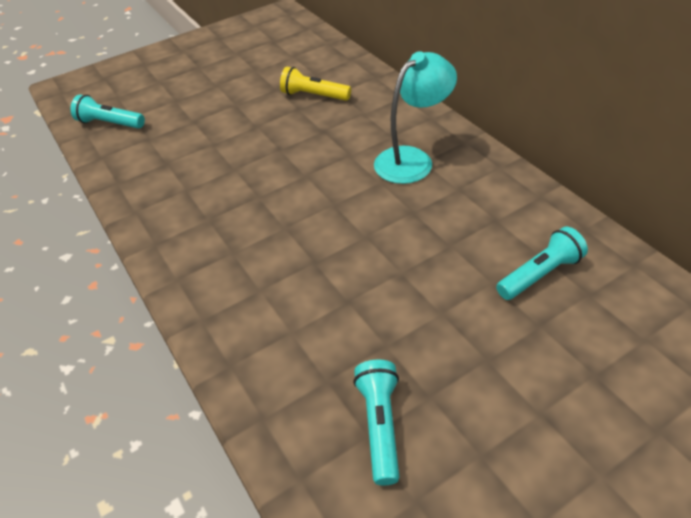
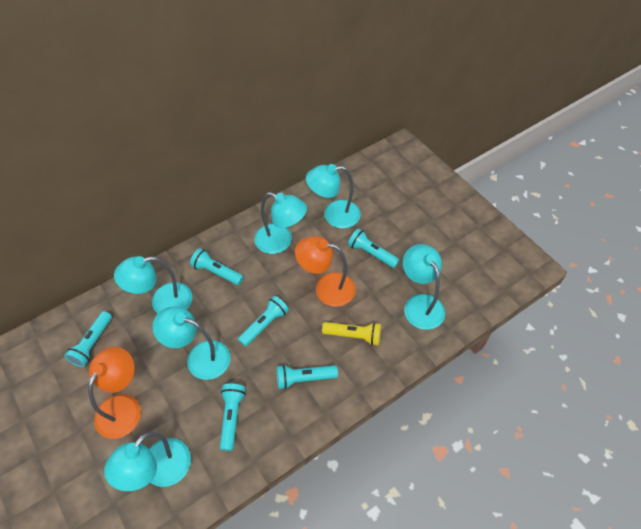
orange lamp: 0 -> 2
turquoise flashlight: 3 -> 6
turquoise lamp: 1 -> 6

